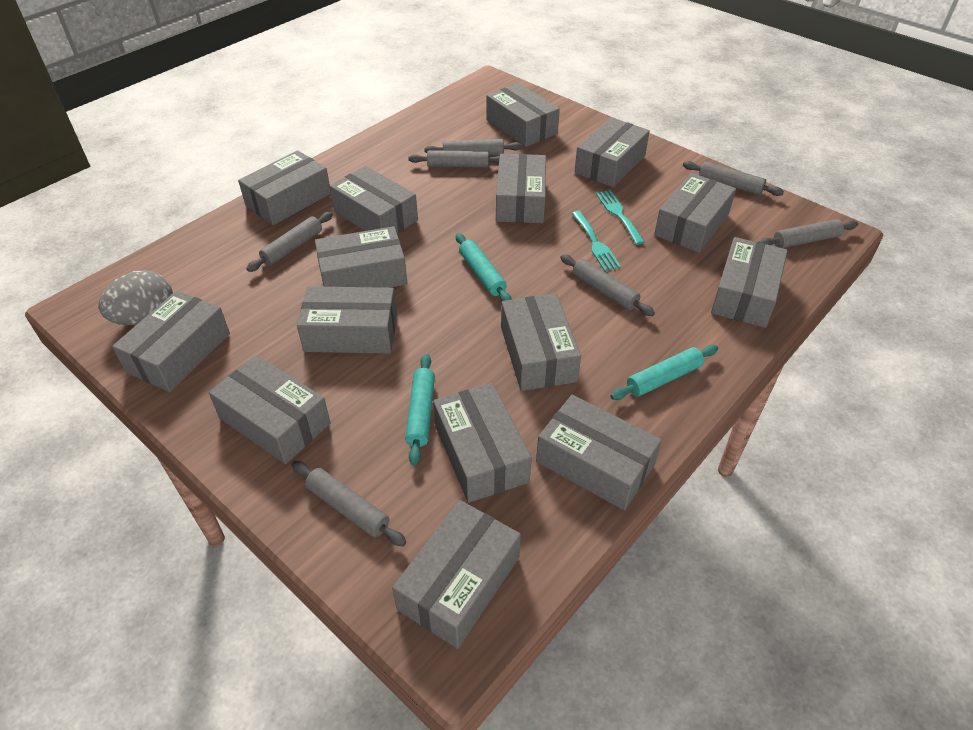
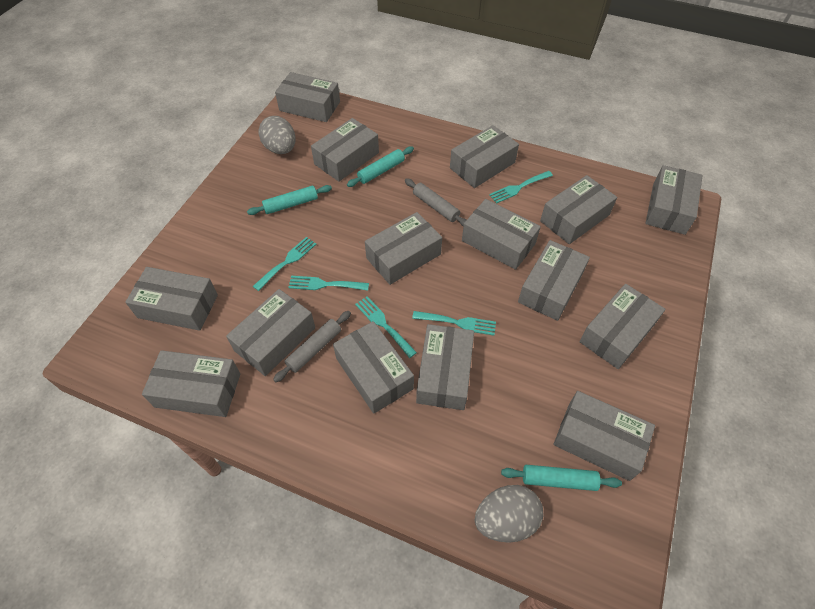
grey egg: 1 -> 2
grey rolling pin: 7 -> 2
turquoise fork: 2 -> 5

